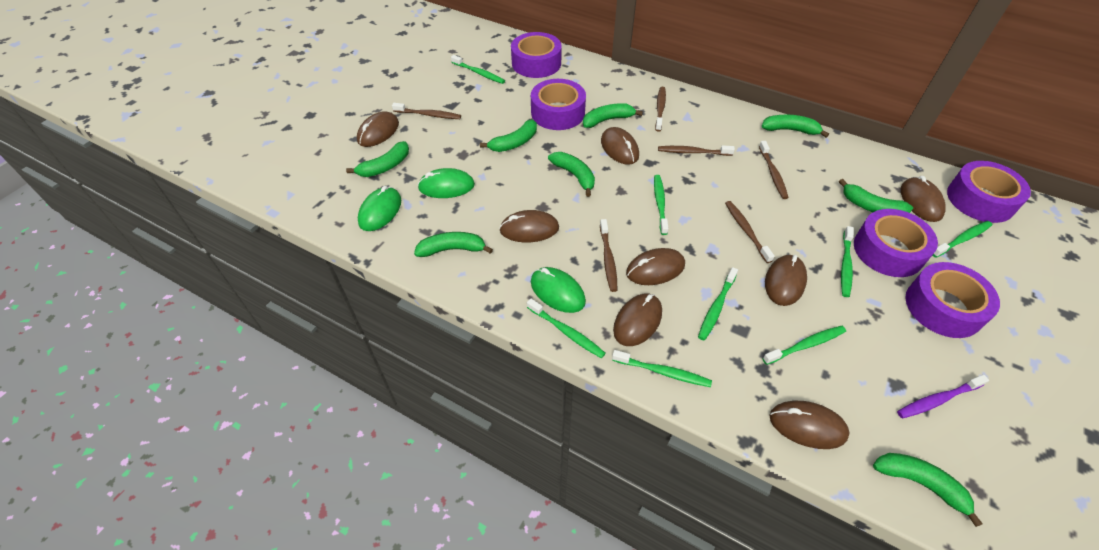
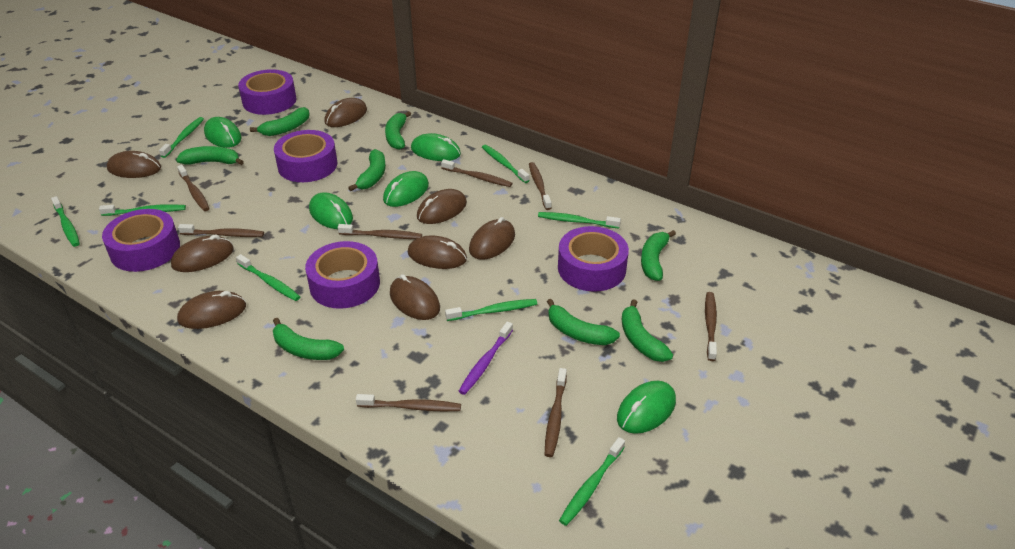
brown toothbrush: 6 -> 8
green mouse: 3 -> 5

